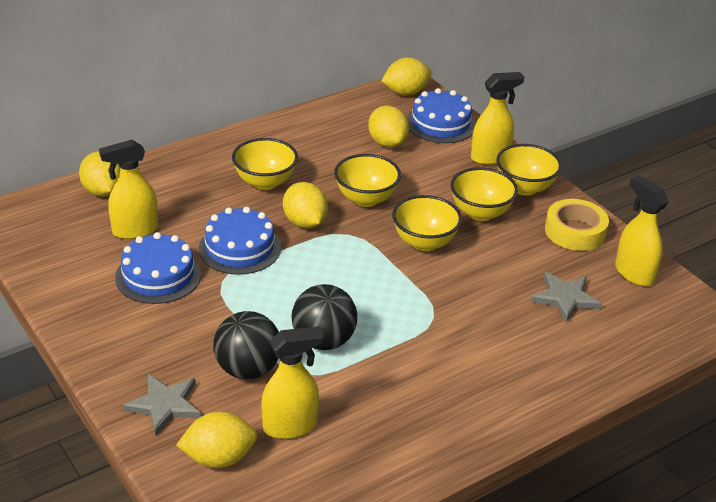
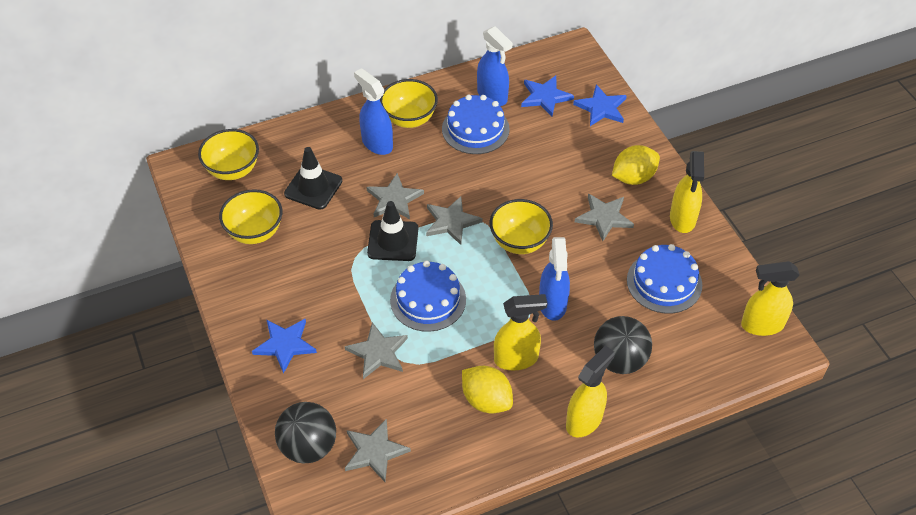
black traffic cone: 0 -> 2
blue spray bottle: 0 -> 3
blue star: 0 -> 3
grey star: 2 -> 5
yellow bowl: 5 -> 4
yellow lemon: 5 -> 2
yellow tape: 1 -> 0

